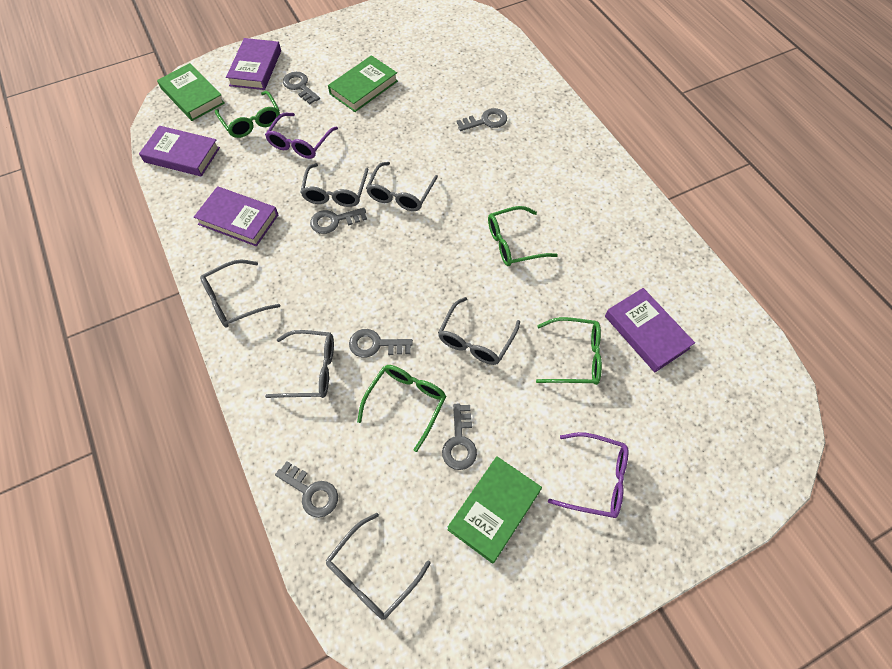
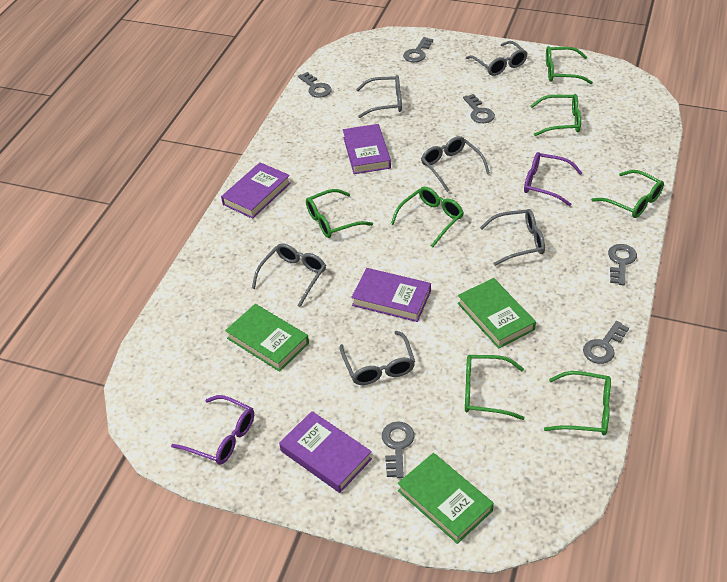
green glasses: 4 -> 7

